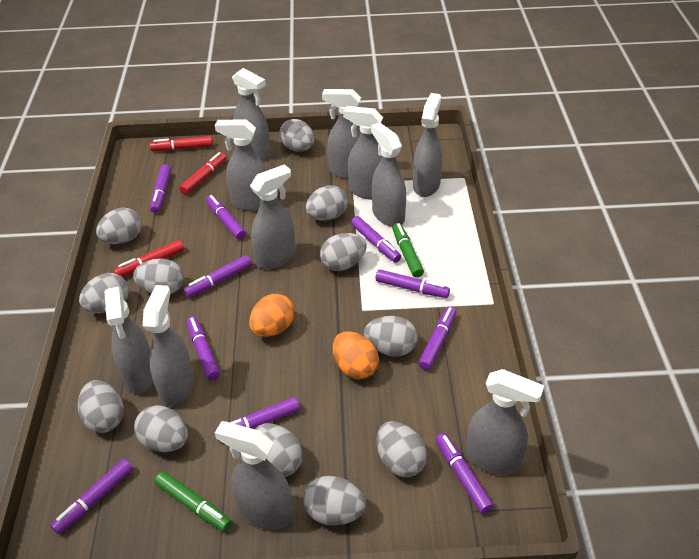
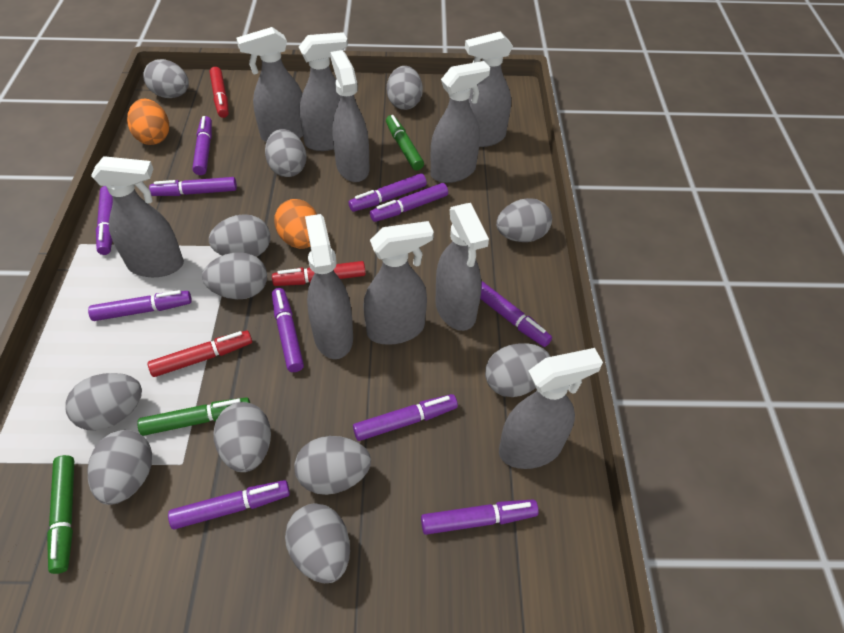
green marker: 2 -> 3
grey spray bottle: 11 -> 10
purple marker: 10 -> 11

